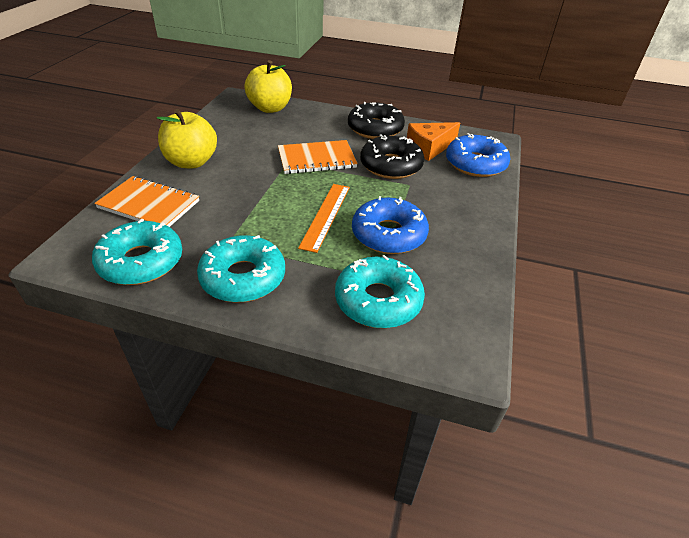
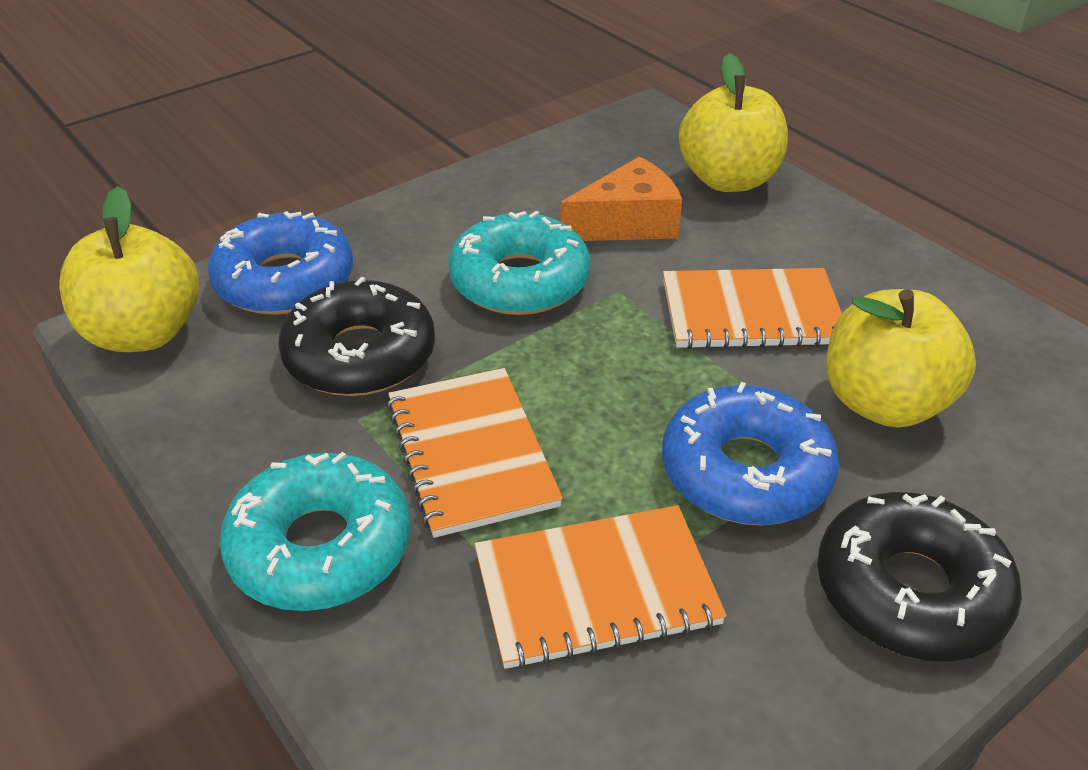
orange notebook: 2 -> 3
orange ruler: 1 -> 0
turquoise donut: 3 -> 2
yellow apple: 2 -> 3

